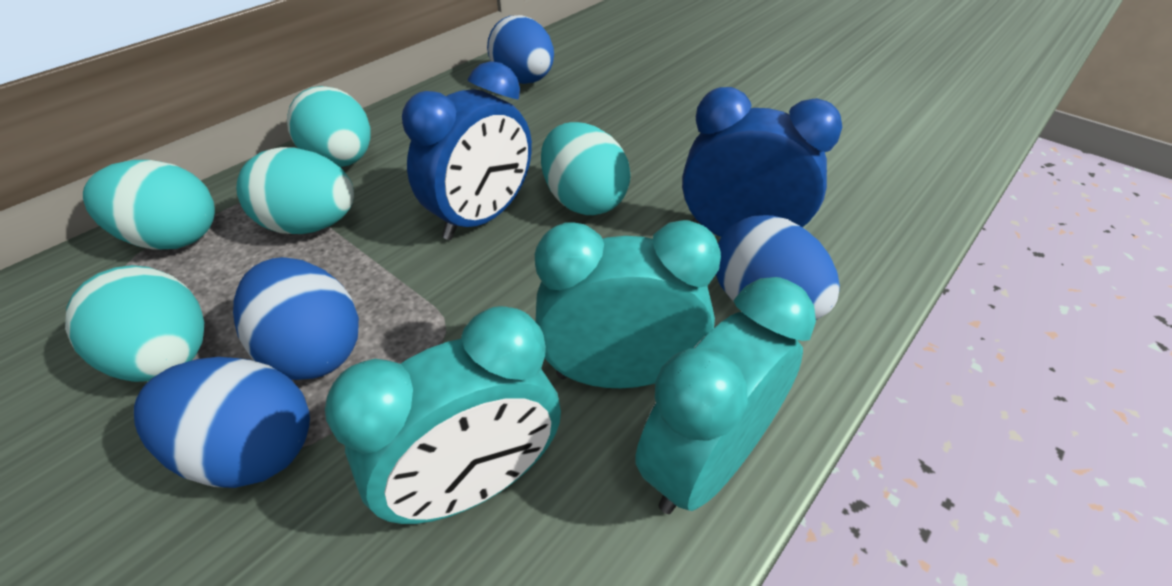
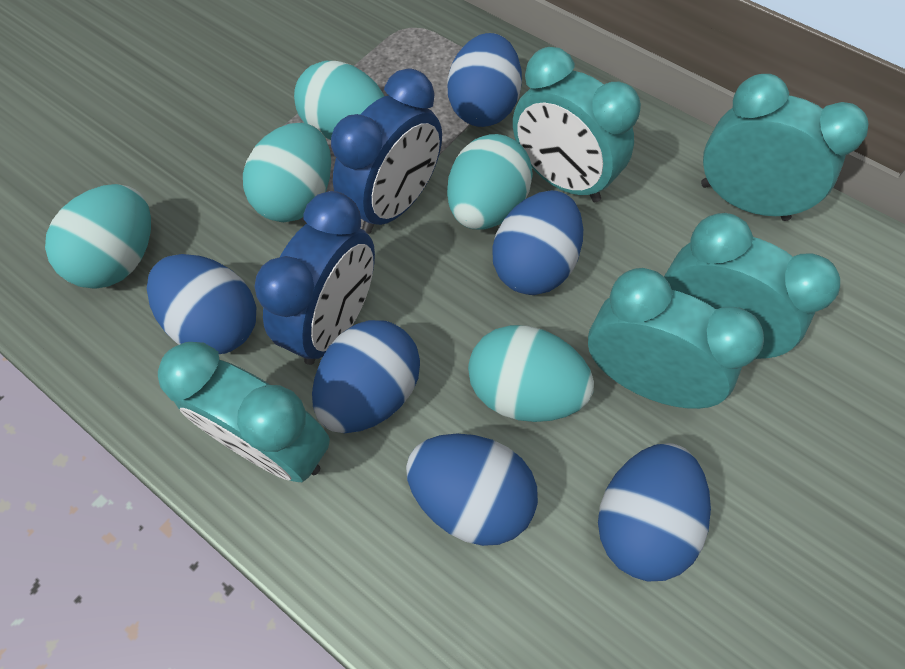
blue egg: 4 -> 6
turquoise clock: 3 -> 5

